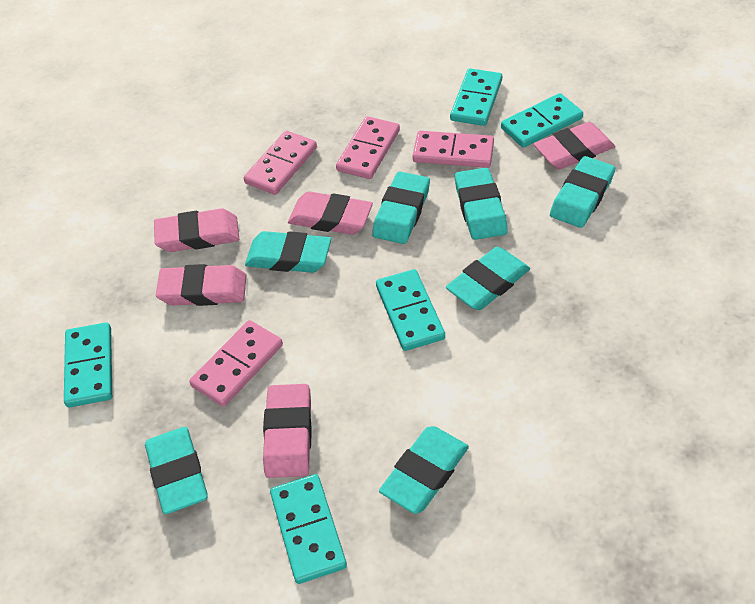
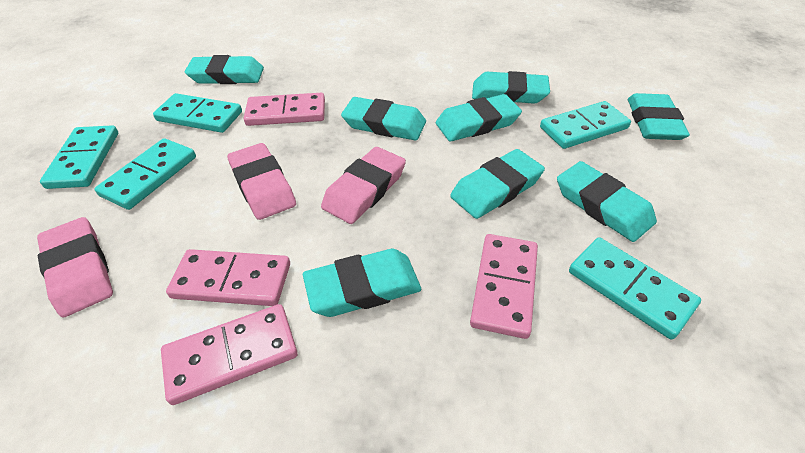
pink eraser: 5 -> 3
turquoise eraser: 7 -> 8

